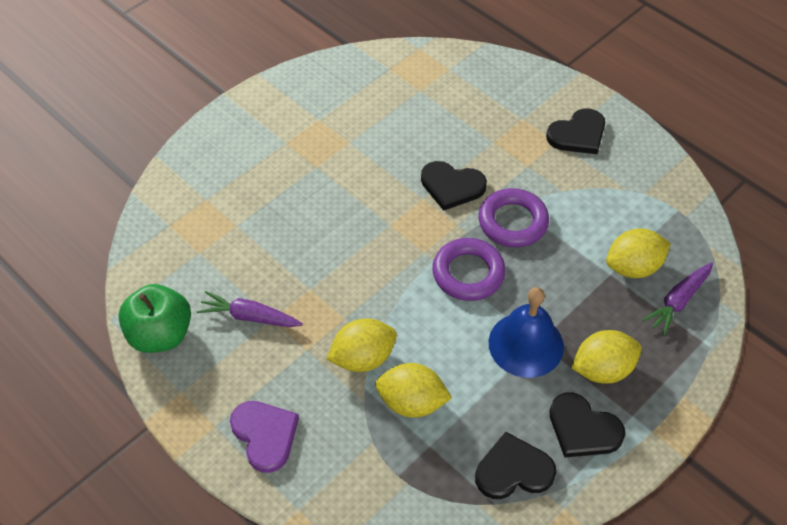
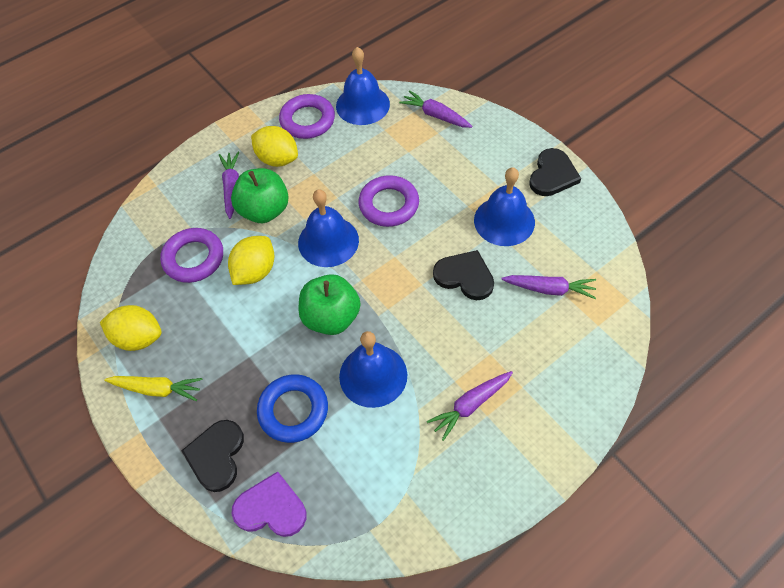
black heart: 4 -> 3
blue bell: 1 -> 4
blue ring: 0 -> 1
green apple: 1 -> 2
purple carrot: 2 -> 4
purple ring: 2 -> 3
yellow carrot: 0 -> 1
yellow lemon: 4 -> 3

